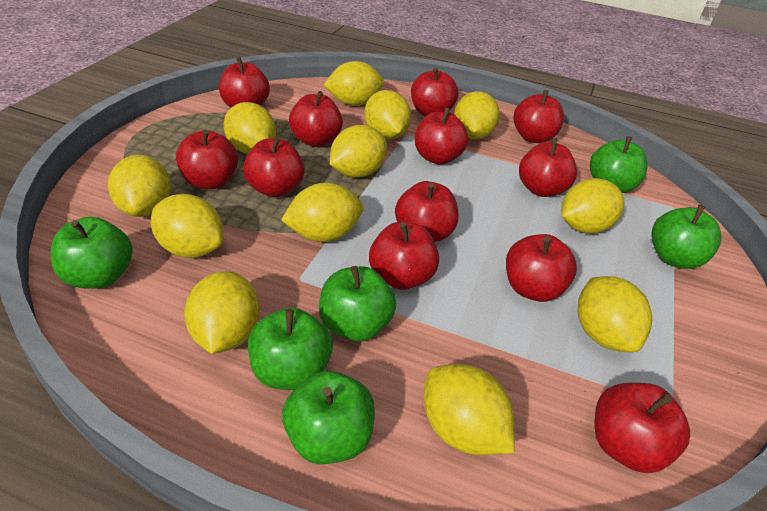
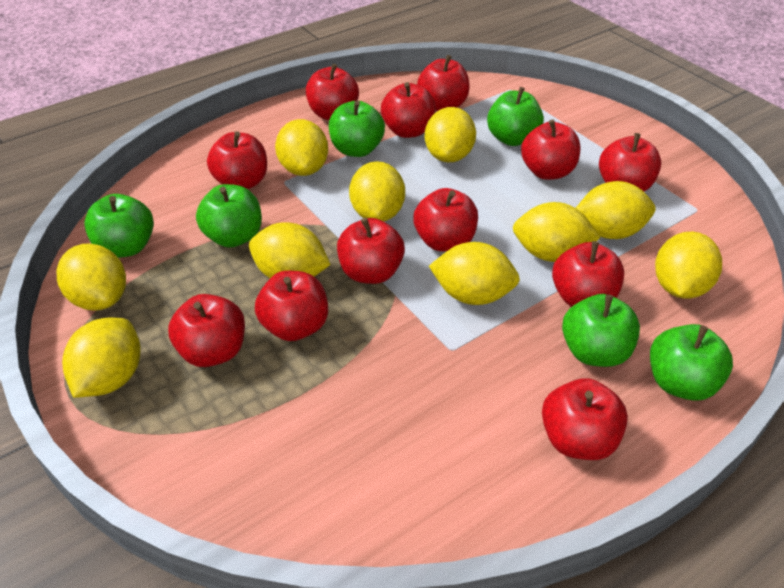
yellow lemon: 12 -> 10

